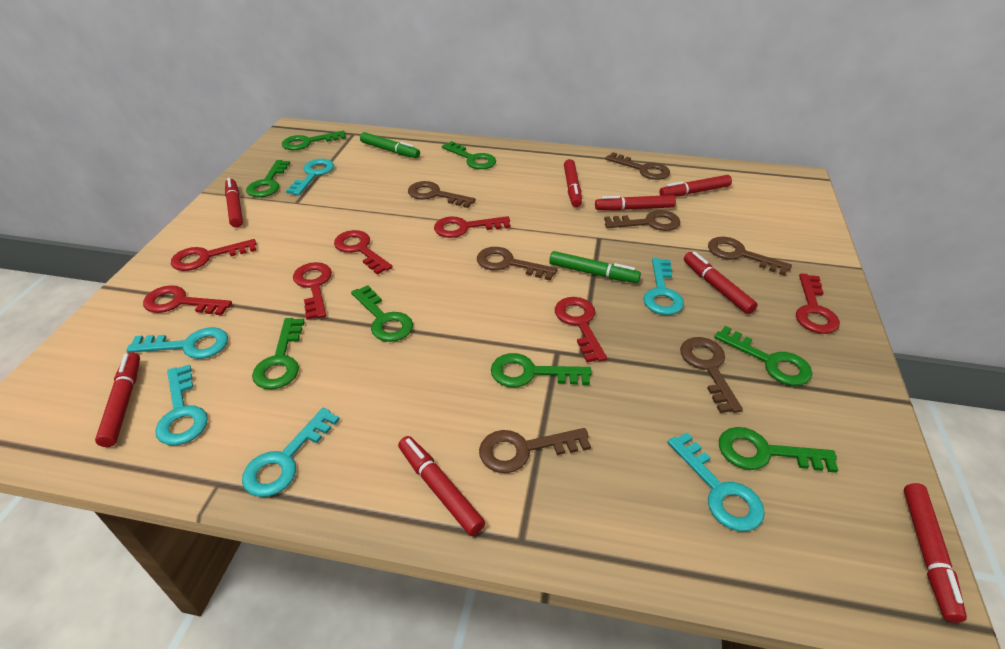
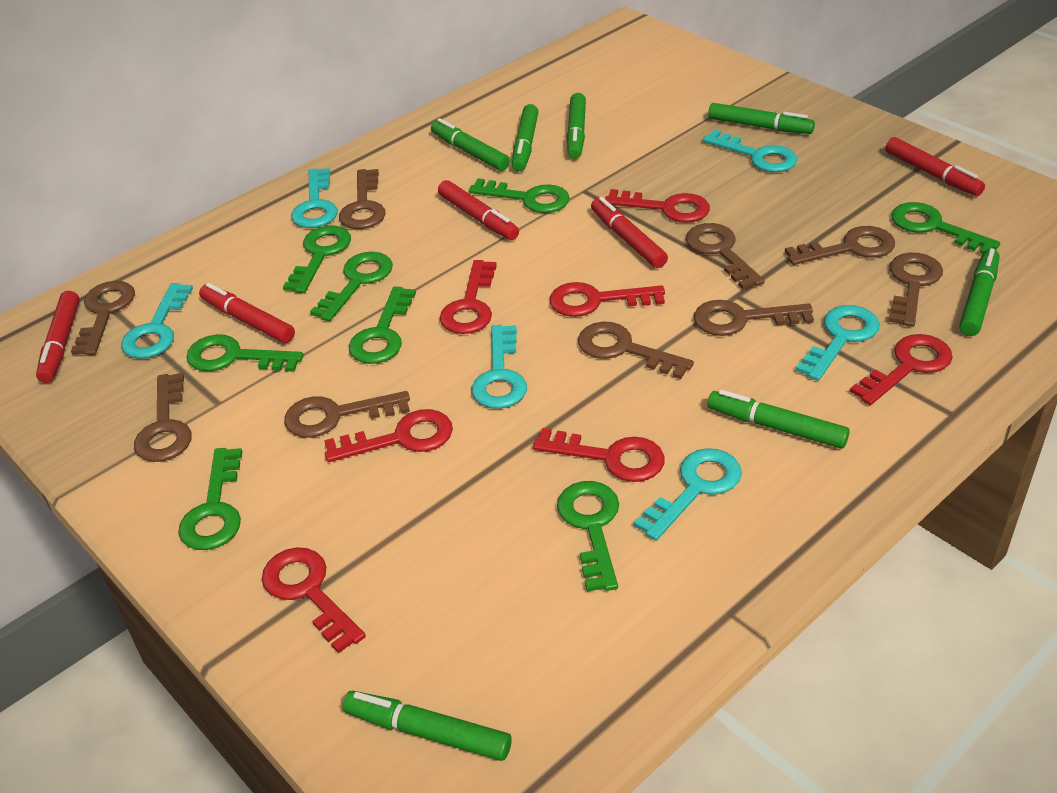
brown key: 7 -> 9
green marker: 2 -> 7
red marker: 8 -> 5

